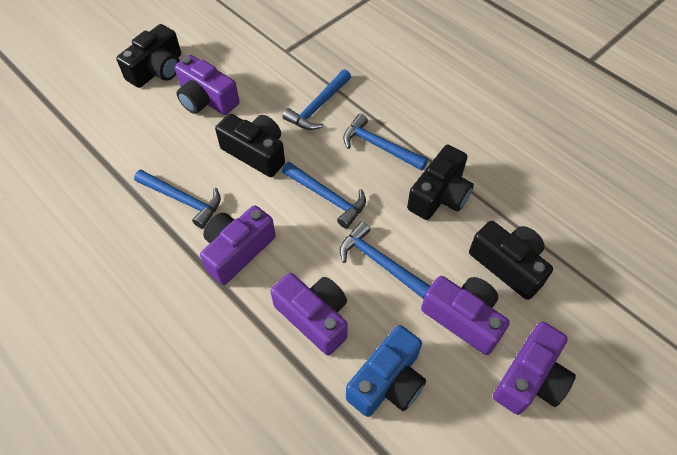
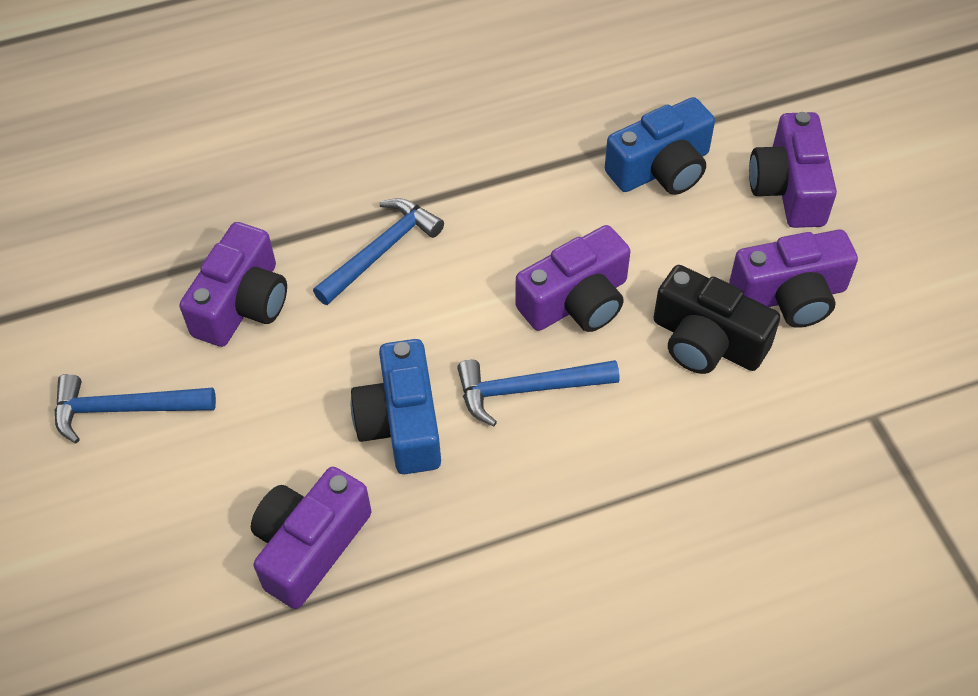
black camera: 4 -> 1
blue camera: 1 -> 2
blue hammer: 5 -> 3

